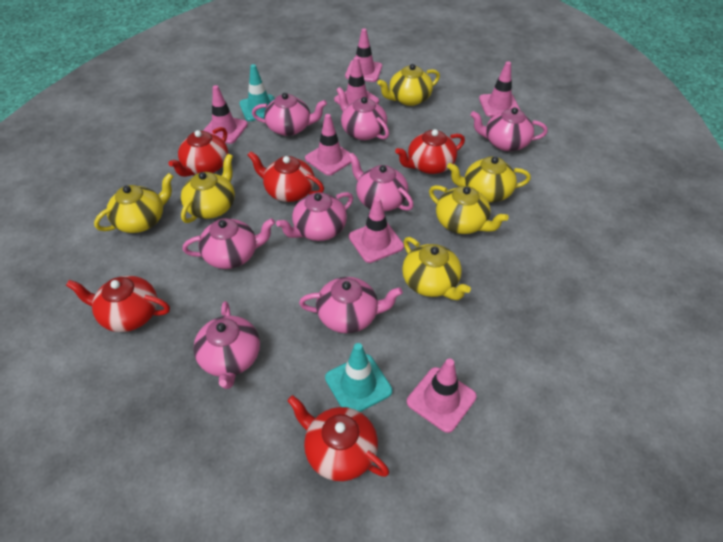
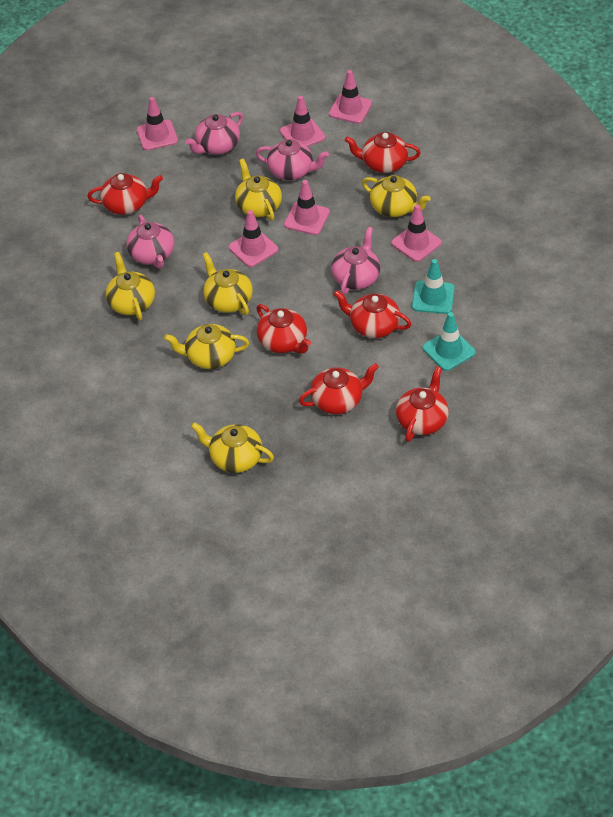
pink teapot: 8 -> 4
pink traffic cone: 7 -> 6
red teapot: 5 -> 6

